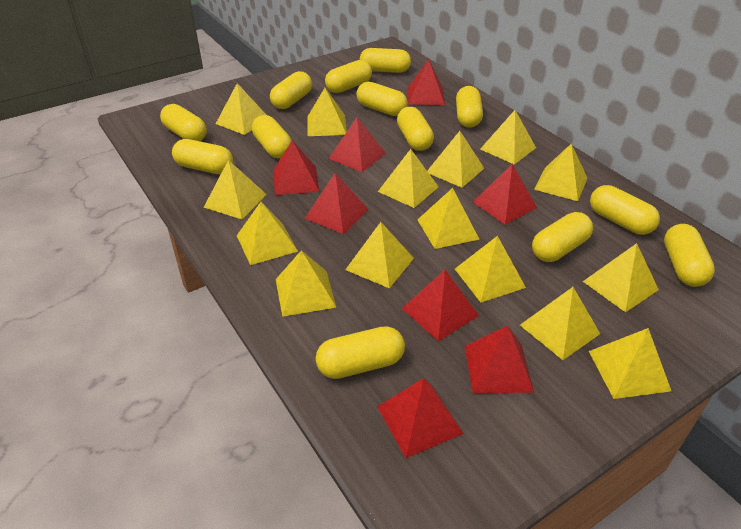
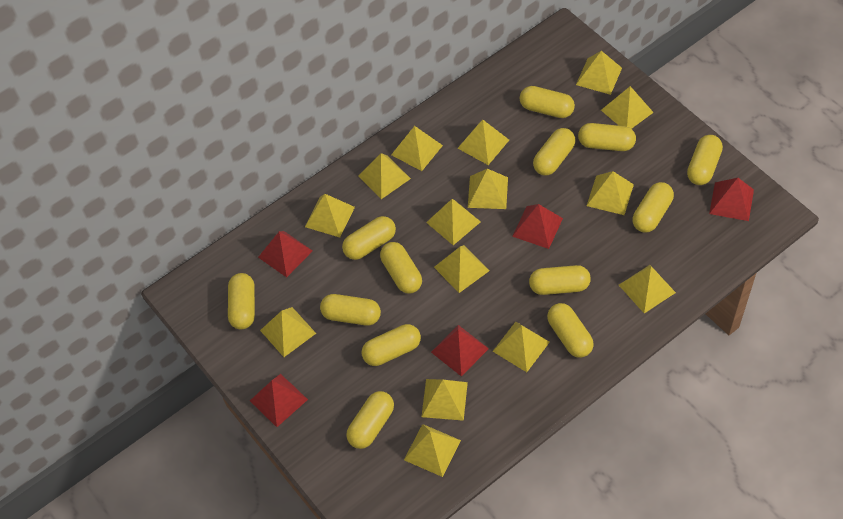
red pyramid: 8 -> 5

